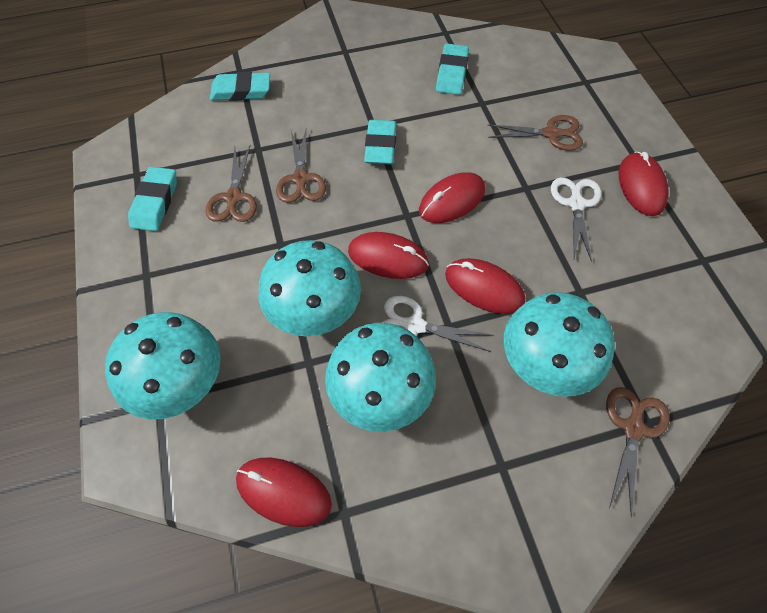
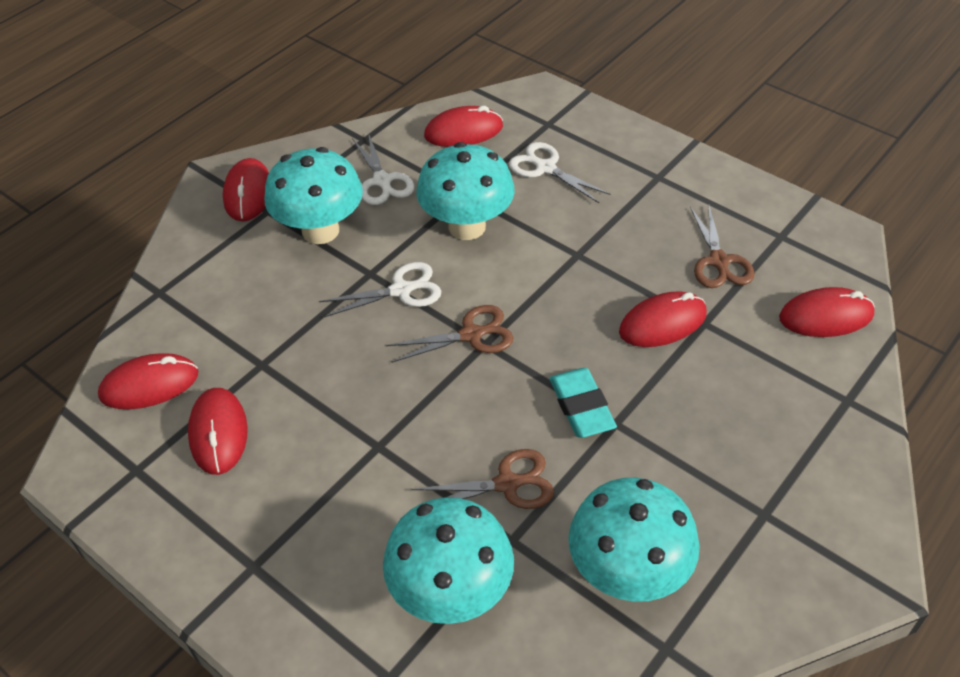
brown scissors: 4 -> 3
red mouse: 5 -> 6
turquoise eraser: 4 -> 1
white scissors: 2 -> 3

